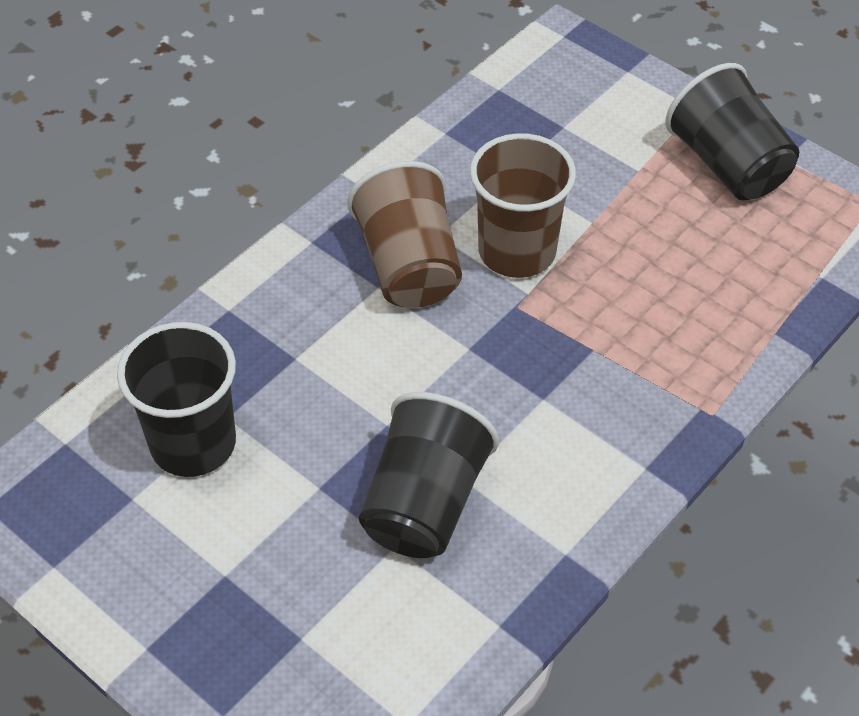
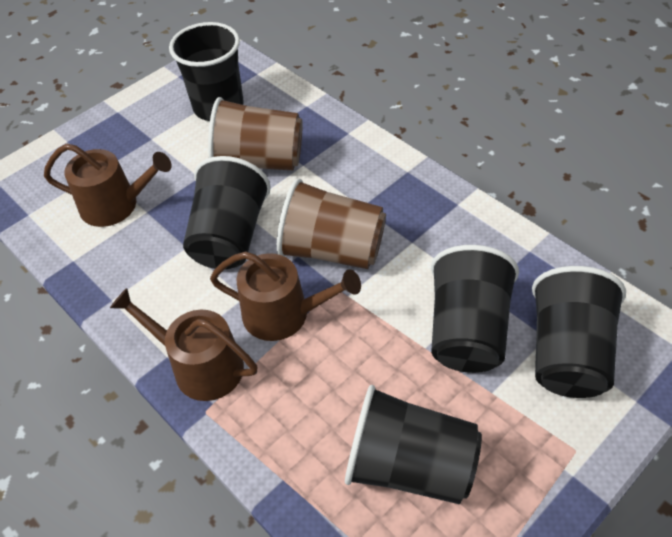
black cup: 3 -> 5
brown watering can: 0 -> 3

